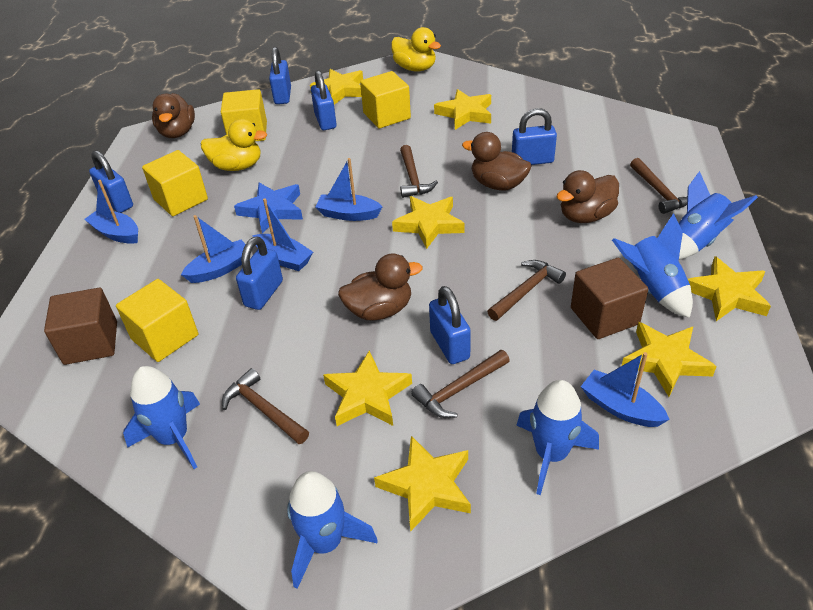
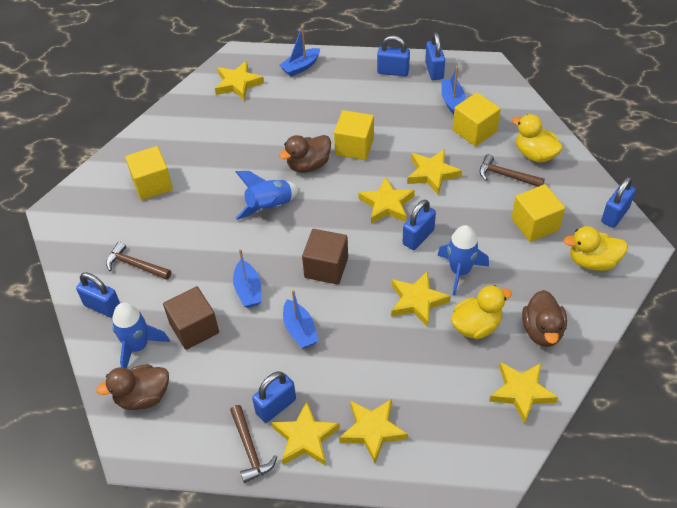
blue boat: 5 -> 4
blue rocket: 5 -> 3
blue star: 1 -> 0
brown duck: 4 -> 3
brown hammer: 5 -> 3
yellow duck: 2 -> 3

